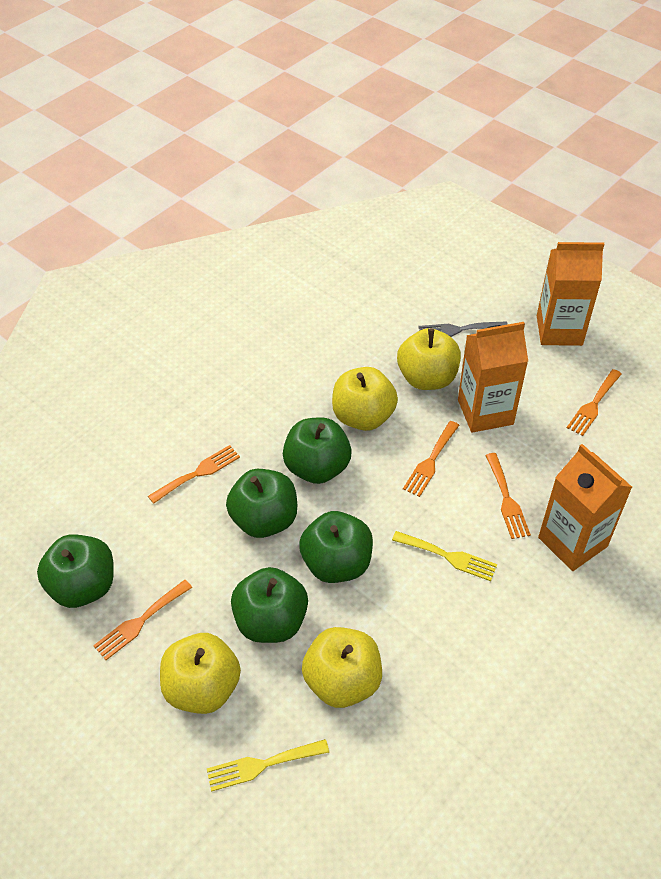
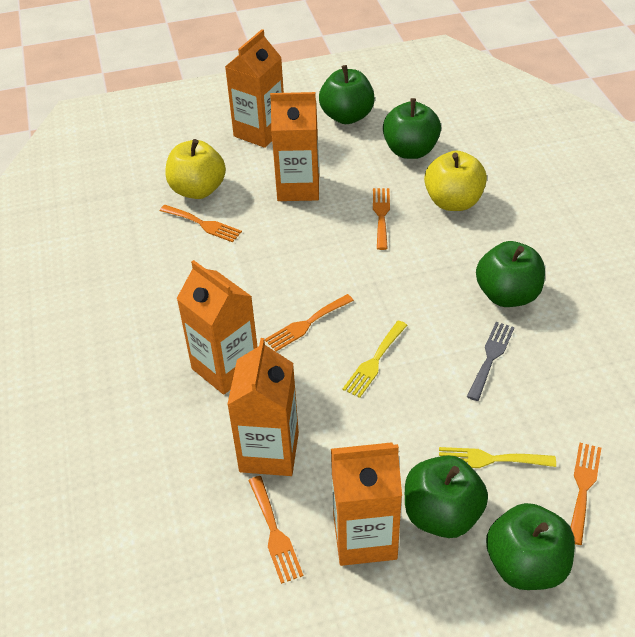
orange carton: 3 -> 5
yellow apple: 4 -> 2

